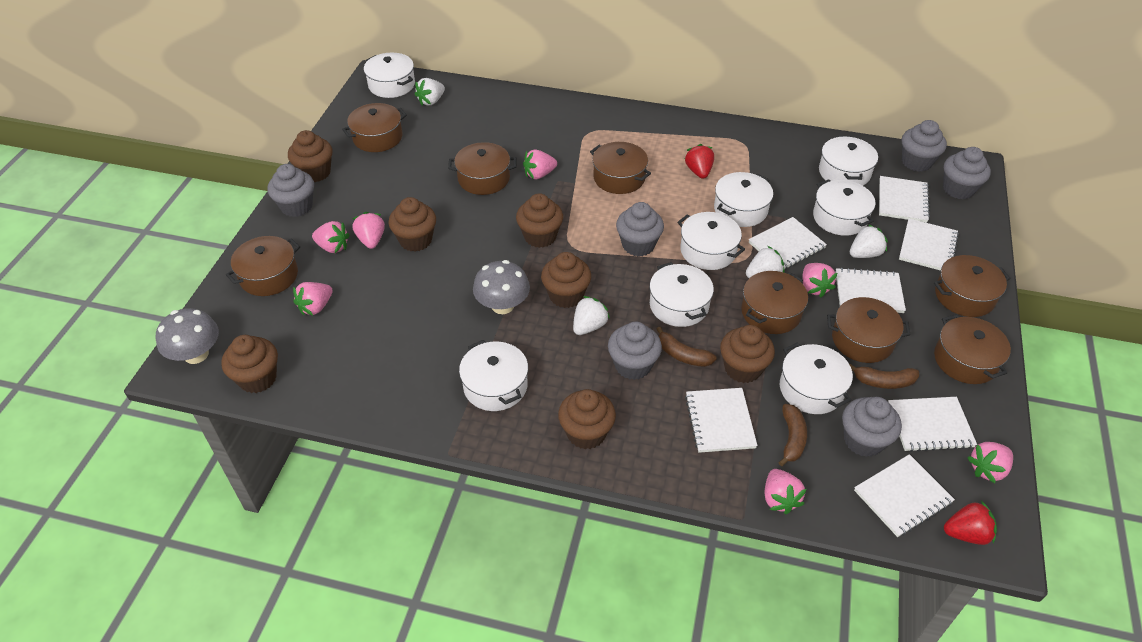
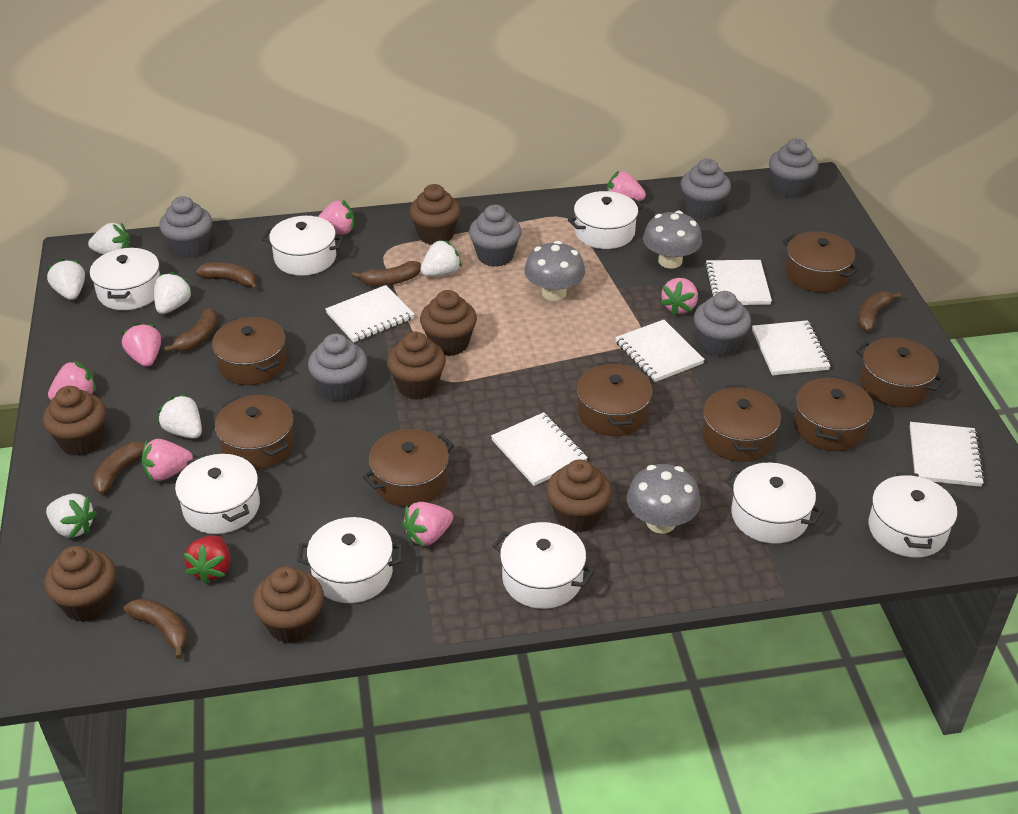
brown banana: 3 -> 6
grey mushroom: 2 -> 3
red strawberry: 2 -> 1
white notebook: 7 -> 6
white strawberry: 4 -> 6

